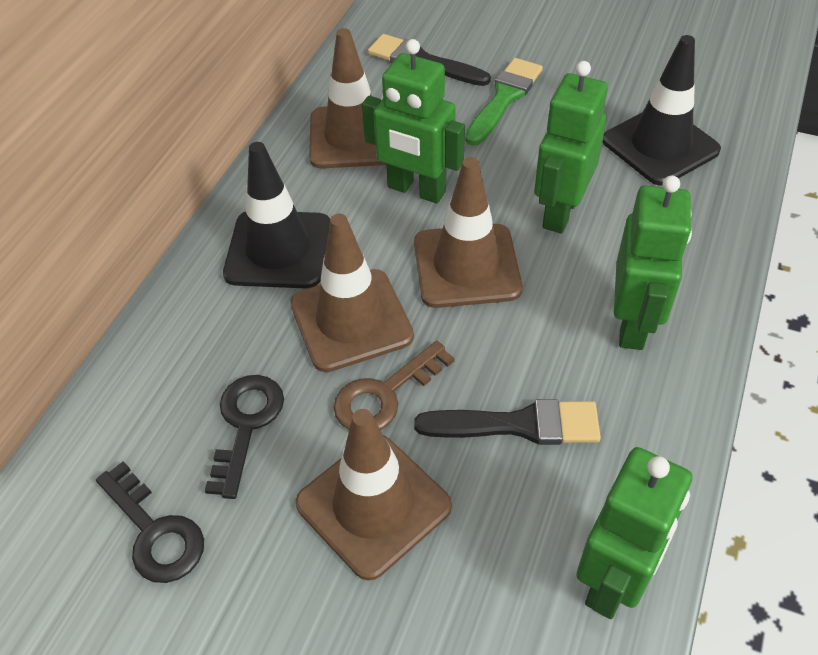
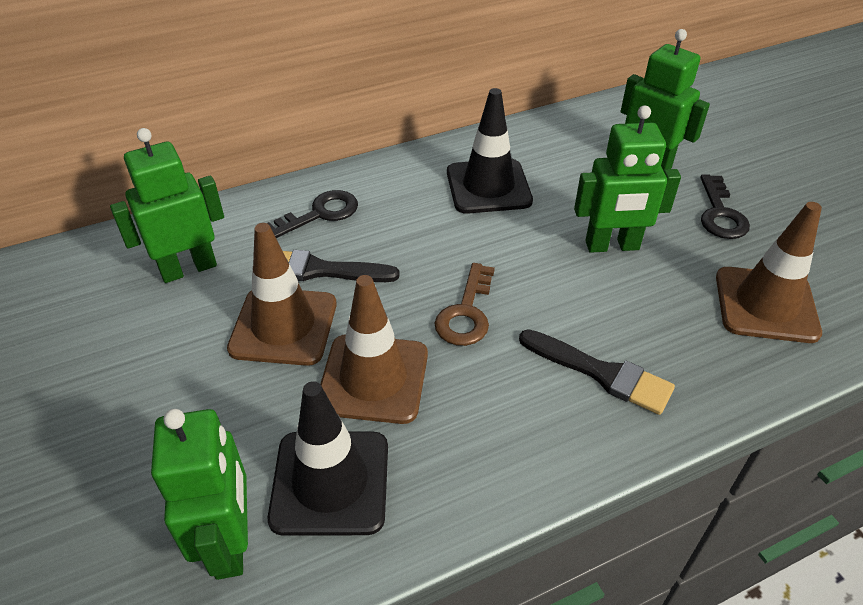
brown traffic cone: 4 -> 3
green brush: 1 -> 0

